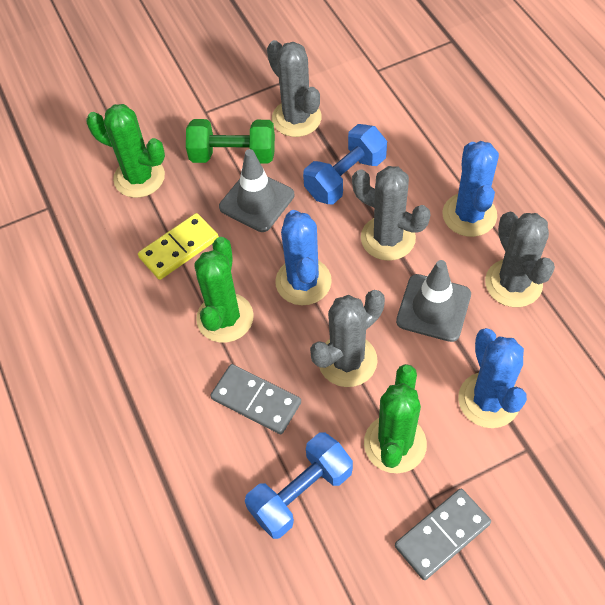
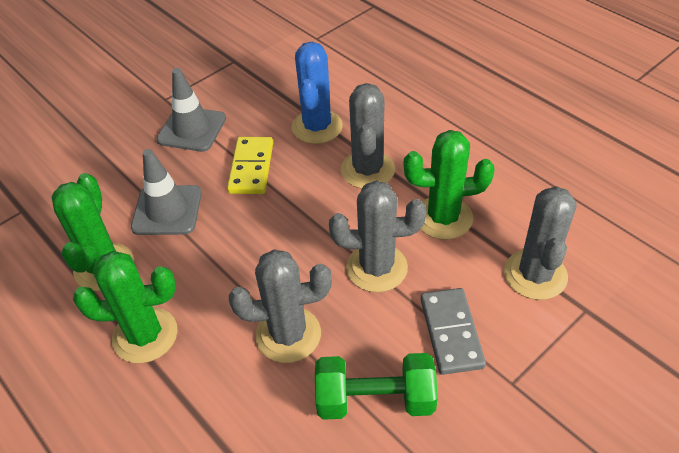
blue cactus: 3 -> 1
blue dumbbell: 2 -> 0
grey domino: 2 -> 1

